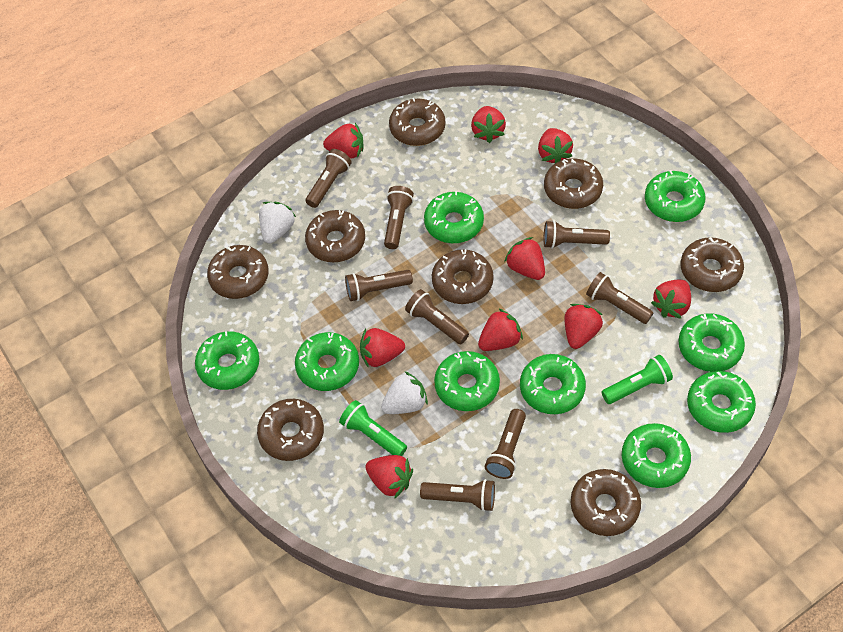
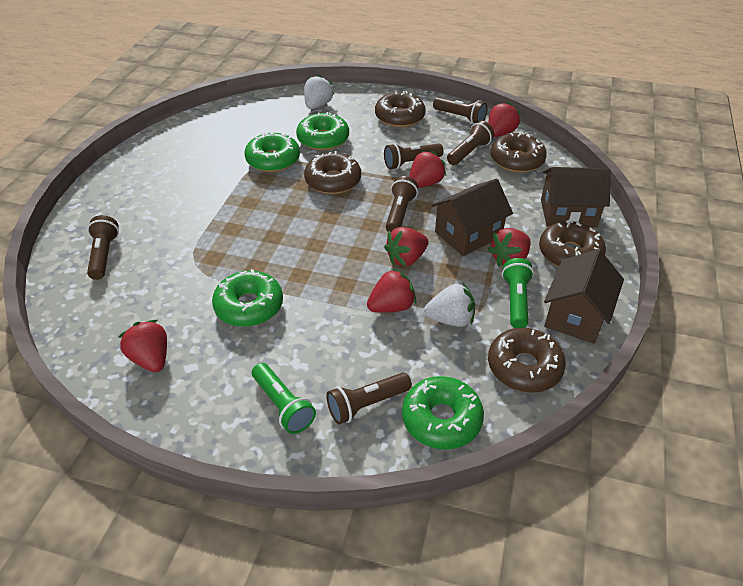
brown donut: 8 -> 5
brown flashlight: 8 -> 6
brown house: 0 -> 3
green donut: 9 -> 4
red strawberry: 9 -> 6

